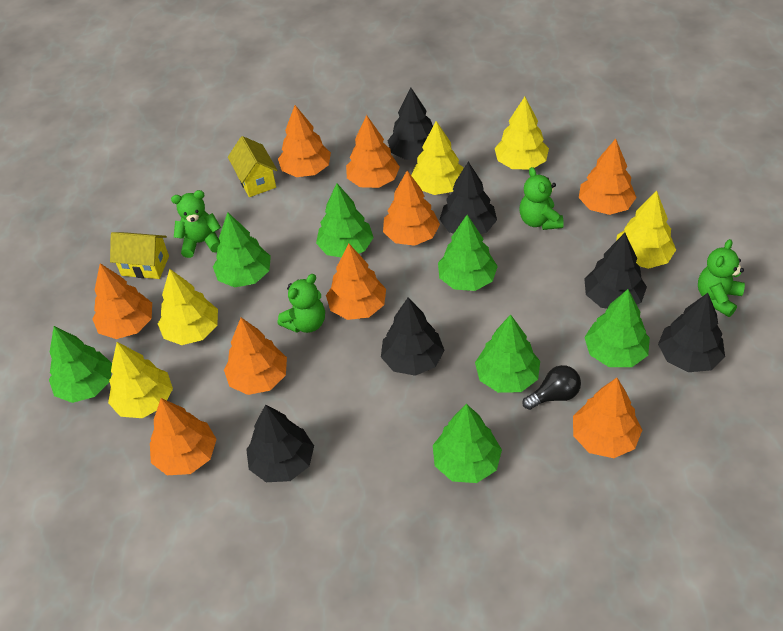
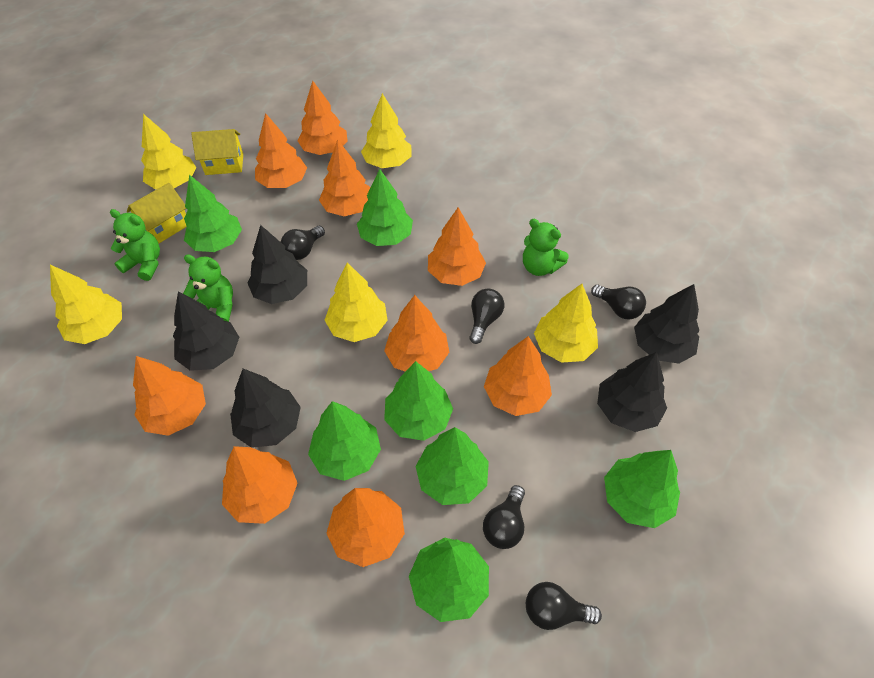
black light bulb: 1 -> 5
black tree: 6 -> 5
green teddy bear: 4 -> 3

